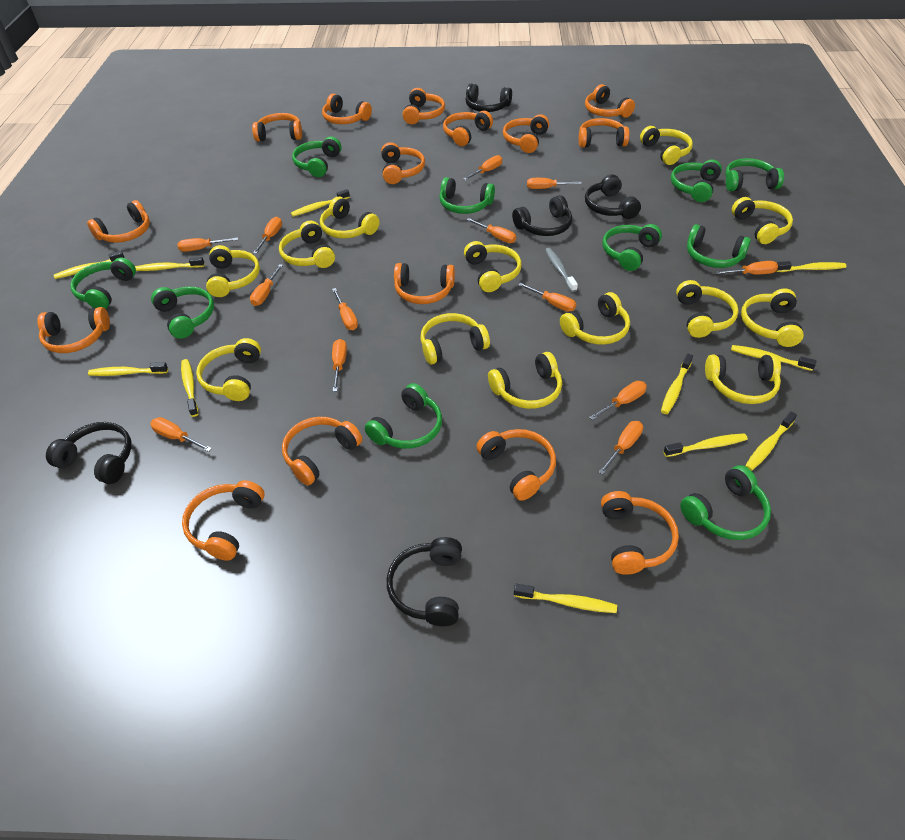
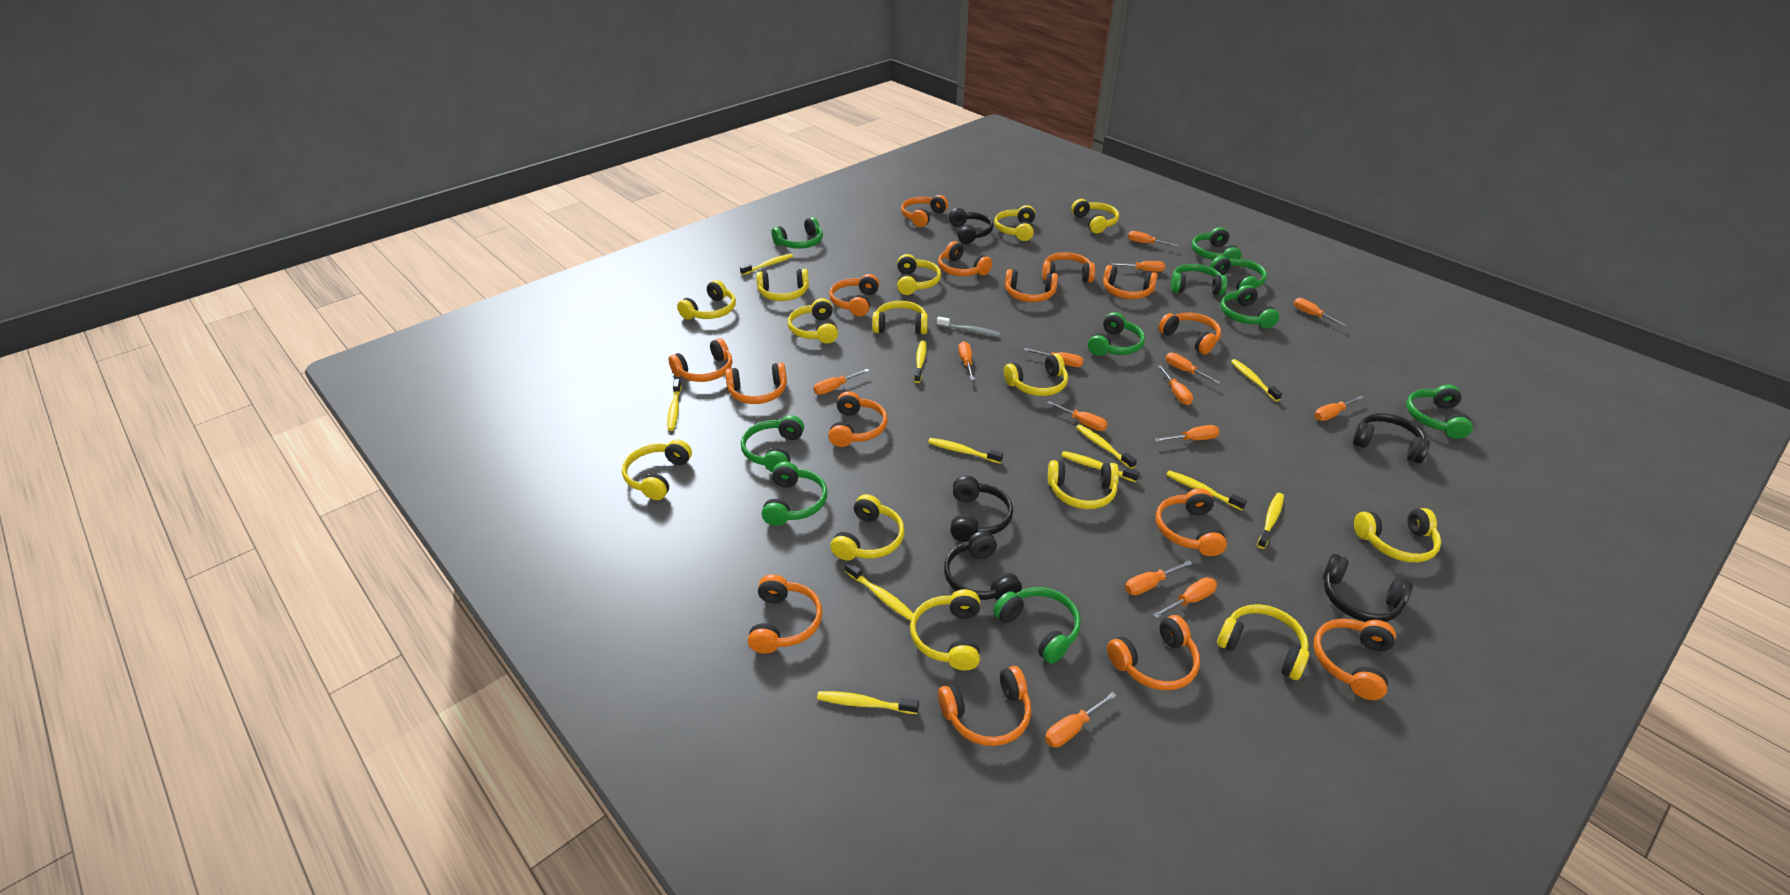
orange screwdriver: 13 -> 14
yellow headphones: 13 -> 14

